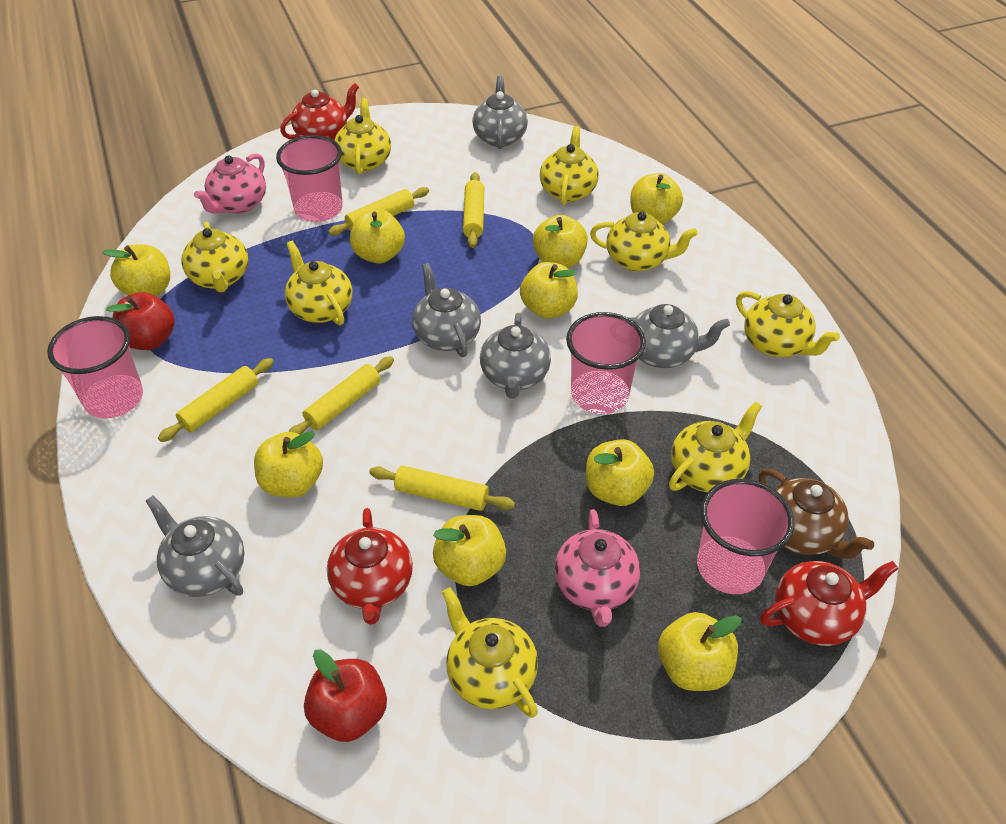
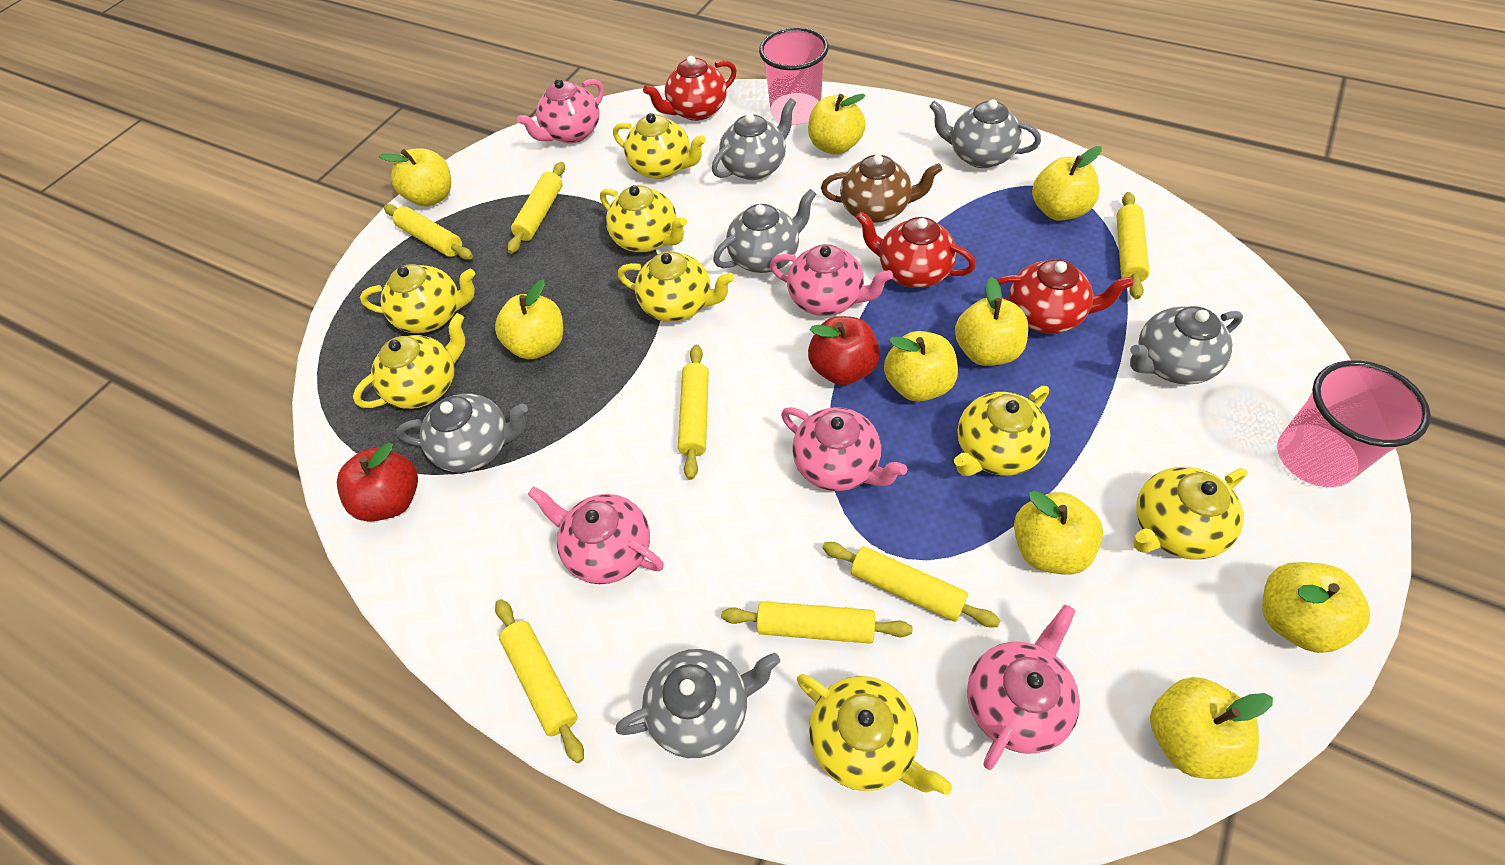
grey teapot: 5 -> 6
pink cup: 4 -> 2
pink teapot: 2 -> 5
yellow rolling pin: 5 -> 7

